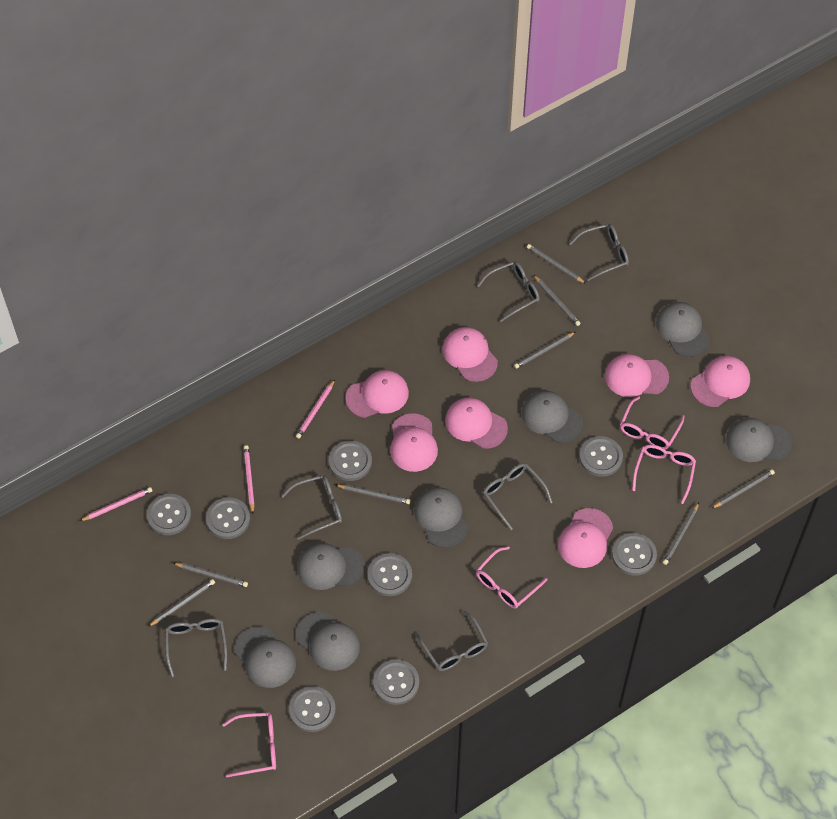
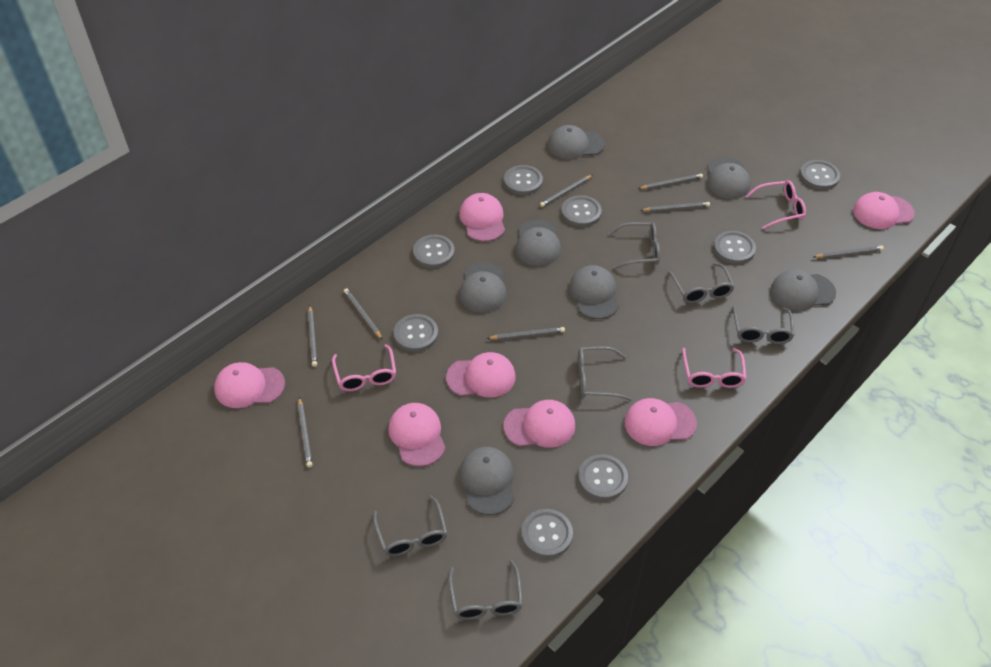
pink glasses: 4 -> 3
pink pencil: 3 -> 0

